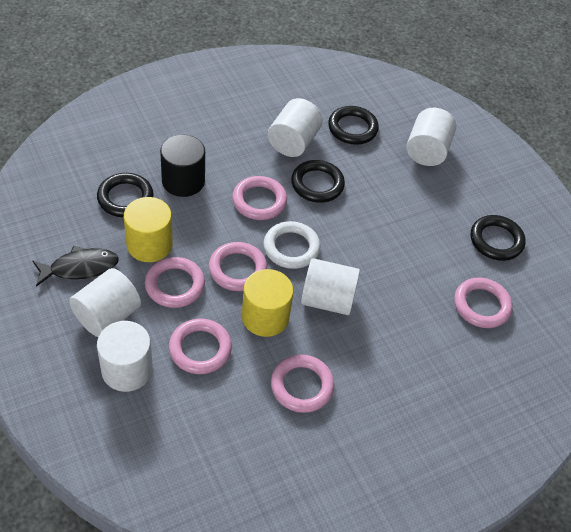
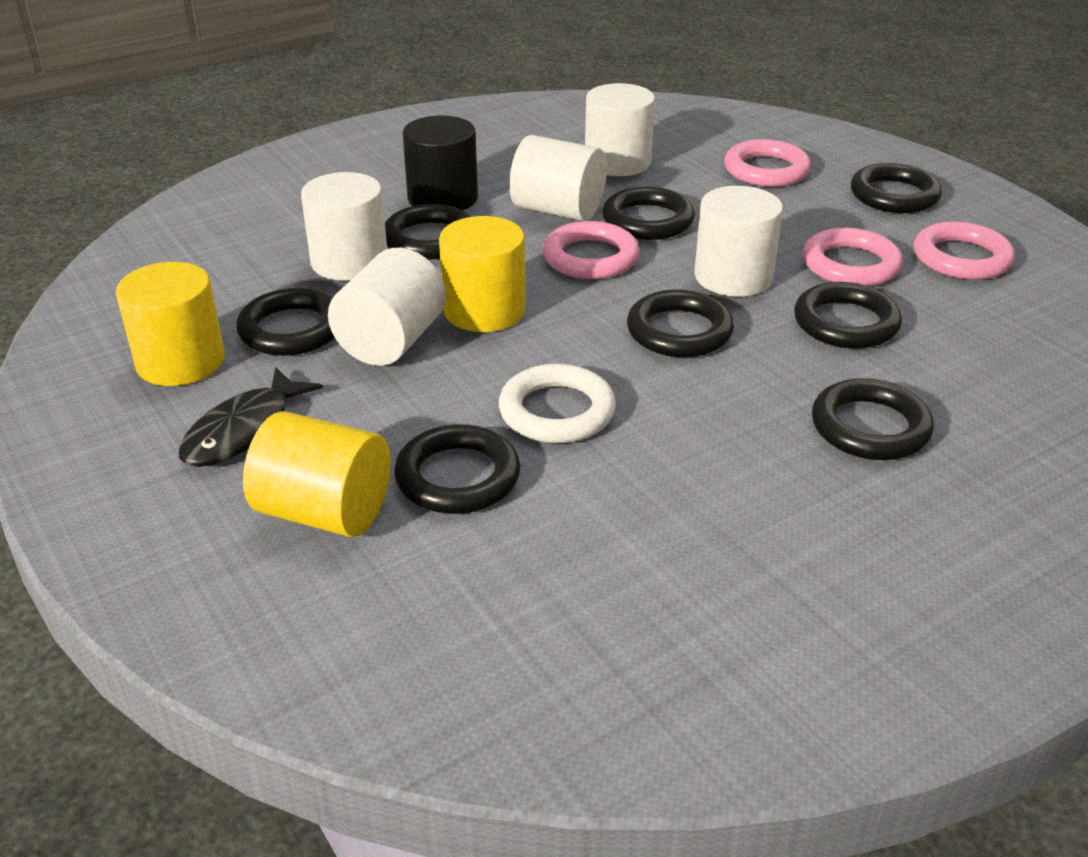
black ring: 4 -> 8
pink ring: 6 -> 4
yellow cylinder: 2 -> 3

